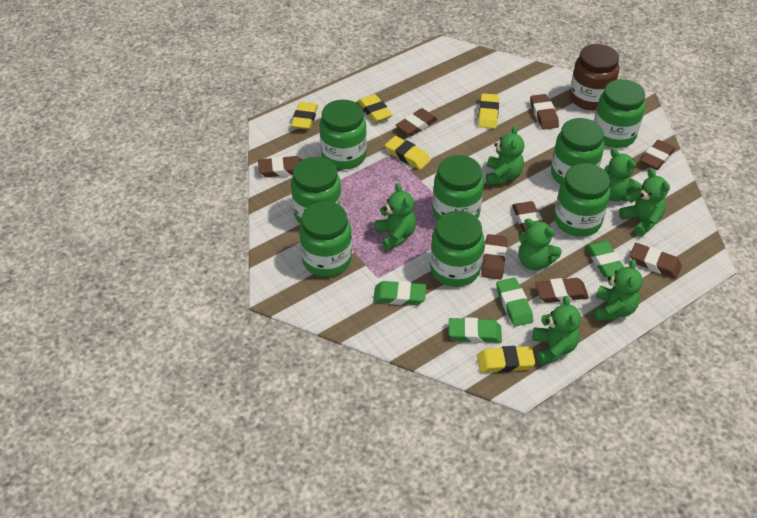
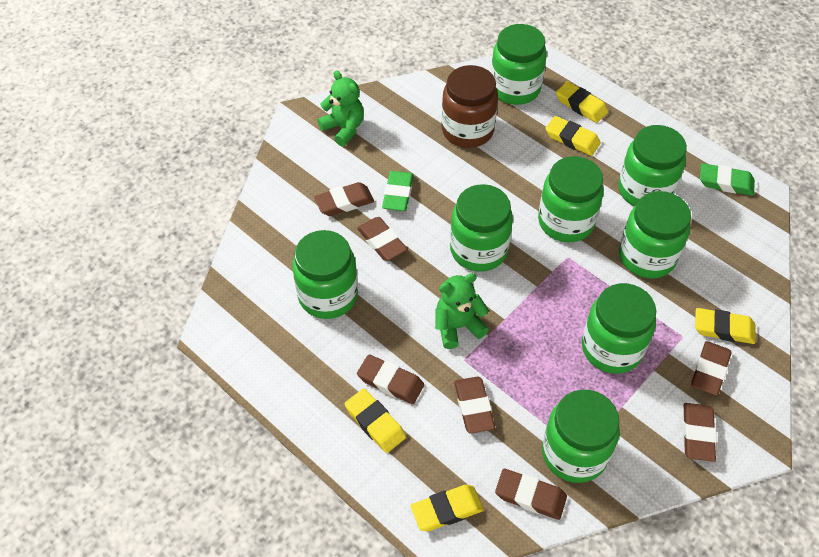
brown eraser: 8 -> 7
green eraser: 4 -> 2
green teddy bear: 7 -> 2

